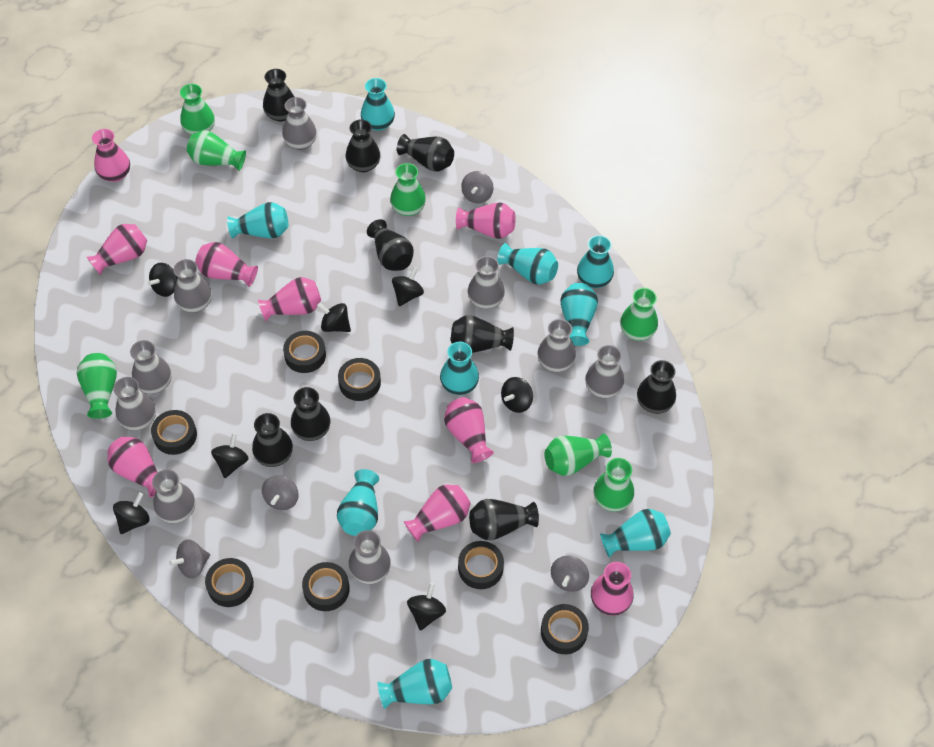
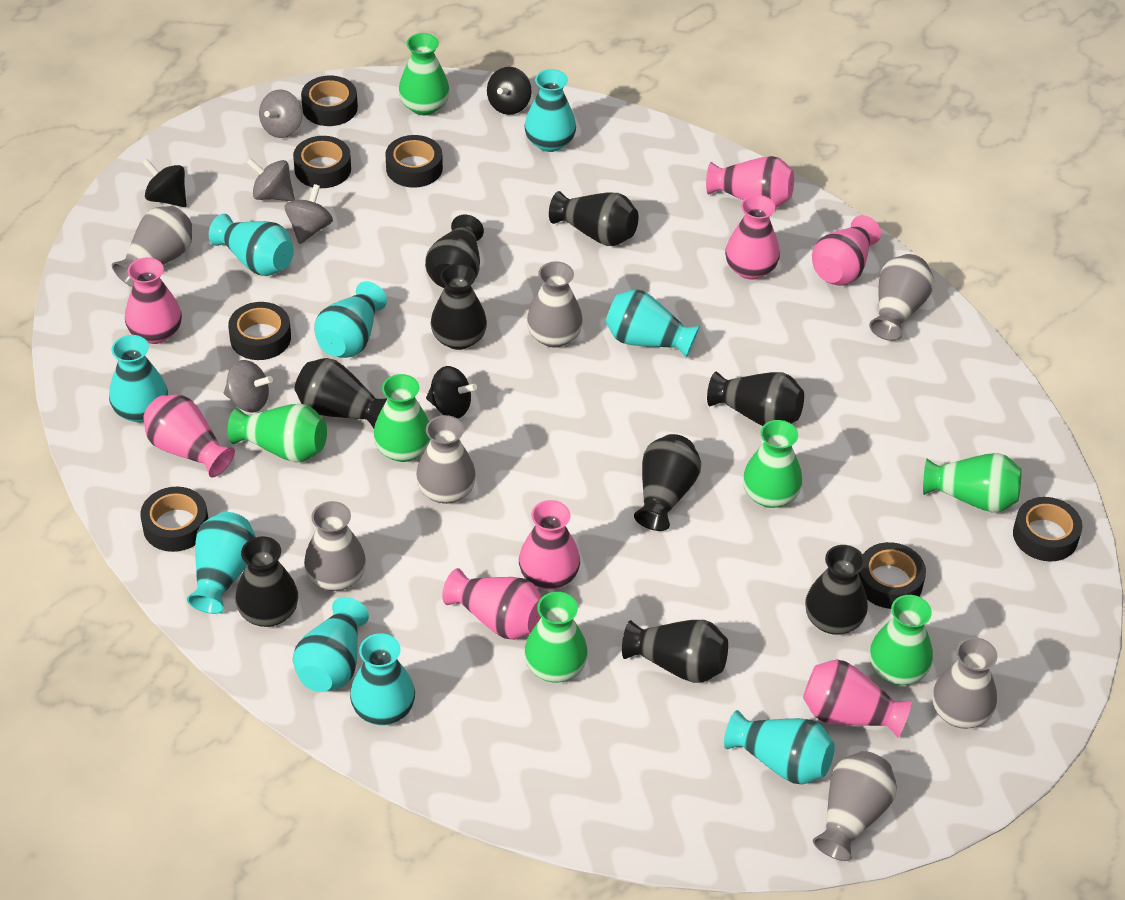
black spinning top: 7 -> 3
grey vase: 9 -> 7
pink vase: 9 -> 8

